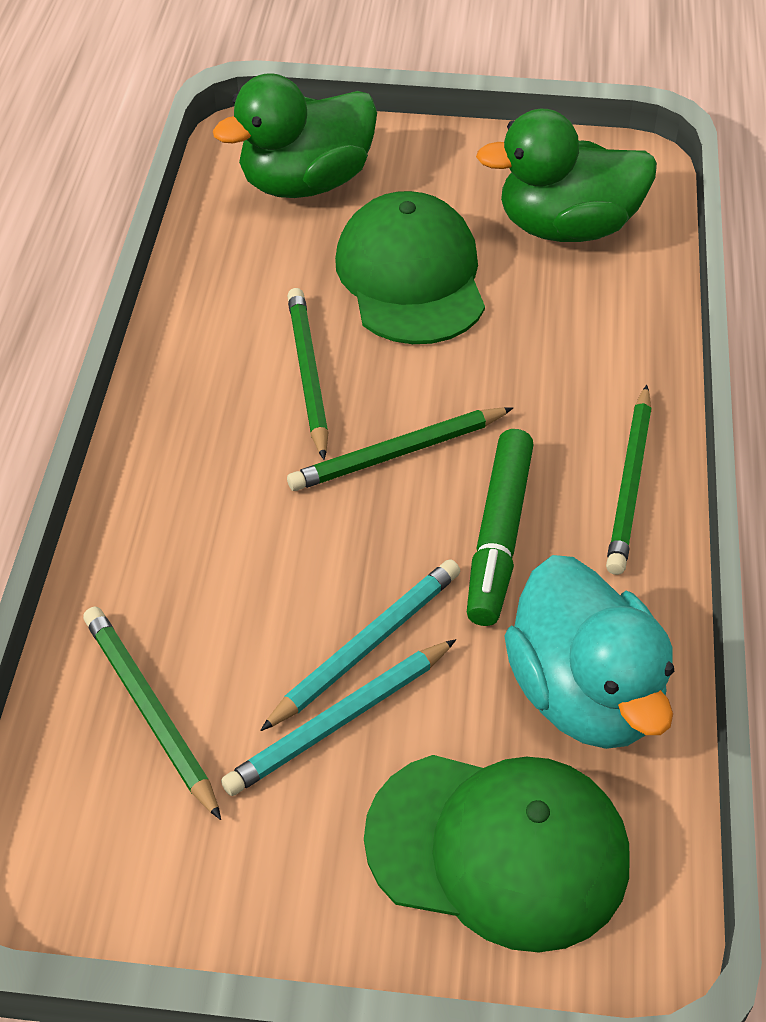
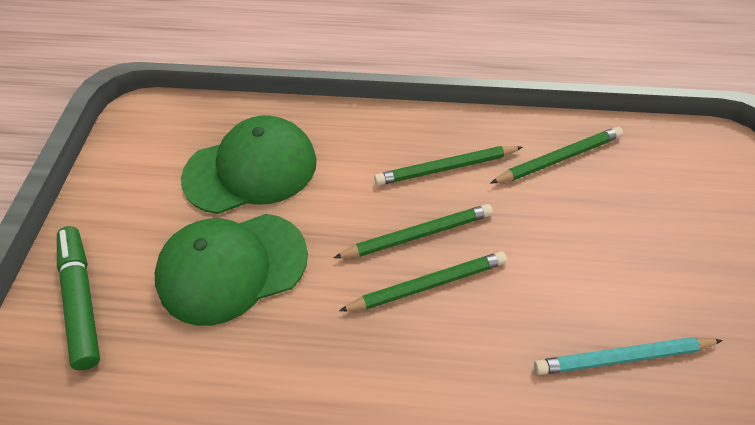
green duck: 2 -> 0
turquoise duck: 1 -> 0
turquoise pencil: 2 -> 1

